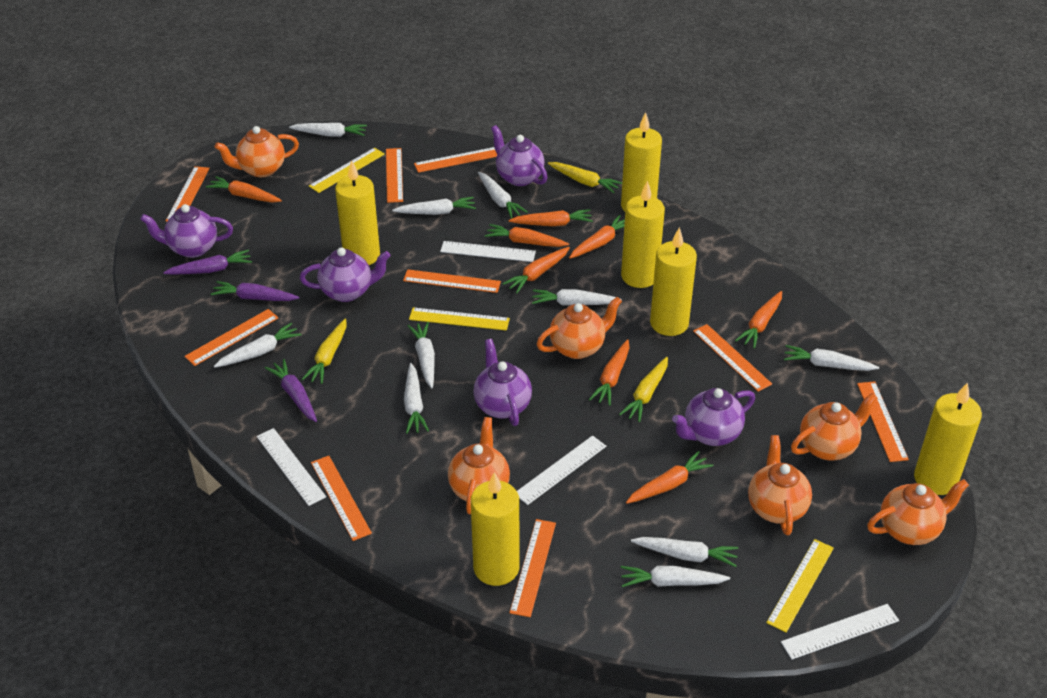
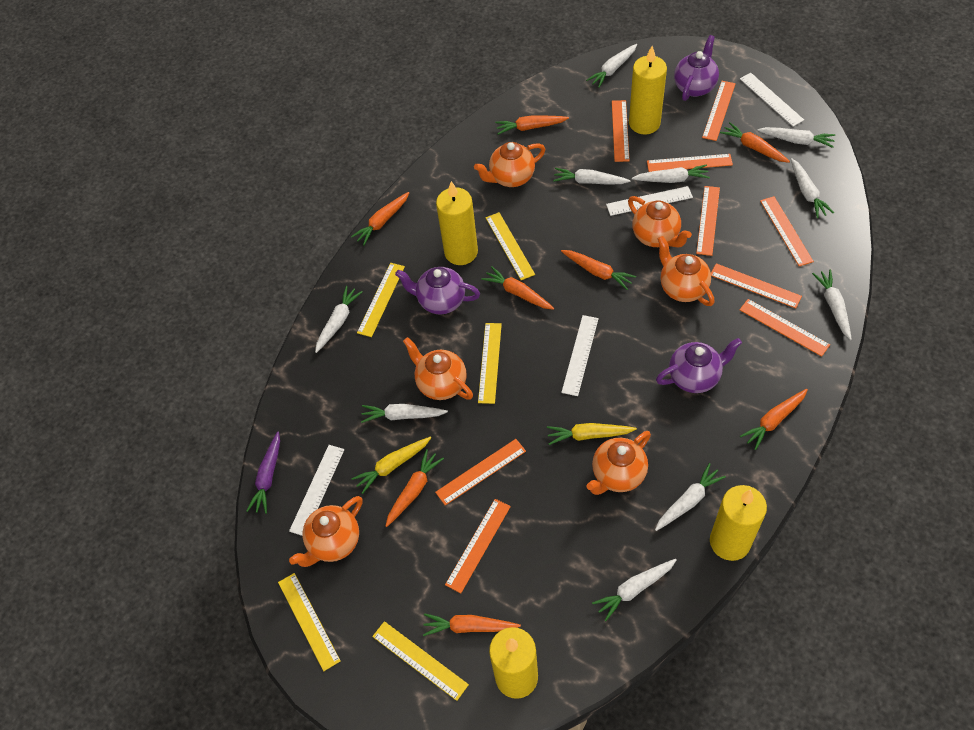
purple carrot: 3 -> 1
purple teapot: 5 -> 3
yellow candle: 6 -> 4
yellow carrot: 3 -> 2
yellow ruler: 3 -> 5

